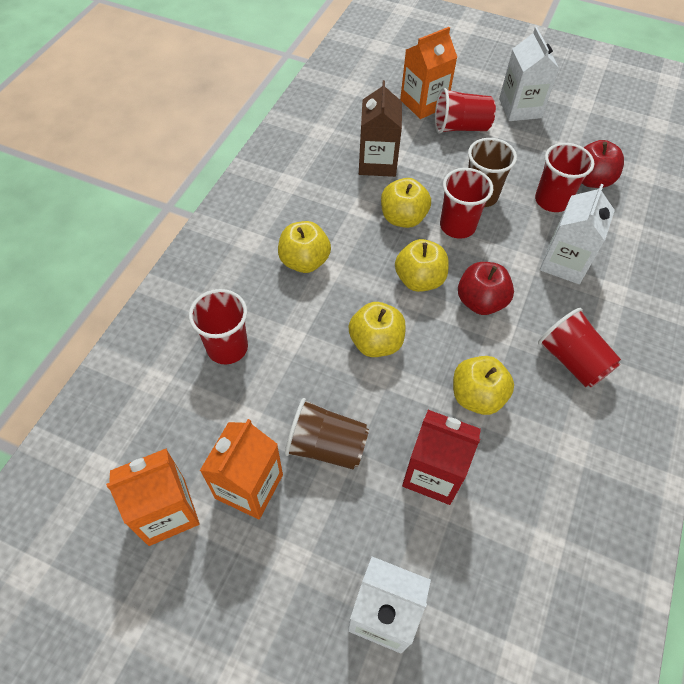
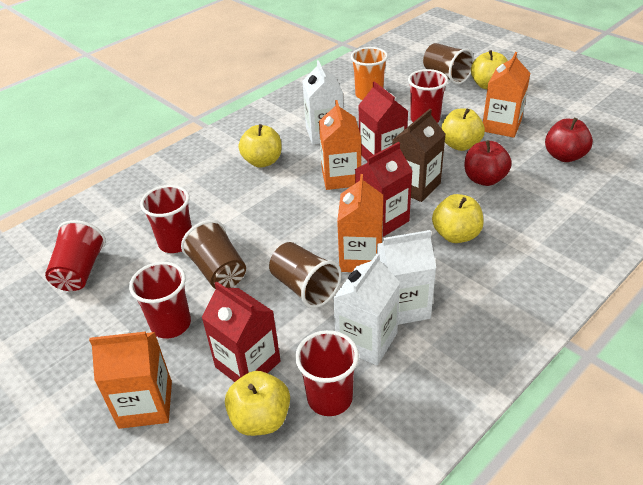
brown cup: 2 -> 3
orange carton: 3 -> 4
orange cup: 0 -> 1
red carton: 1 -> 3

